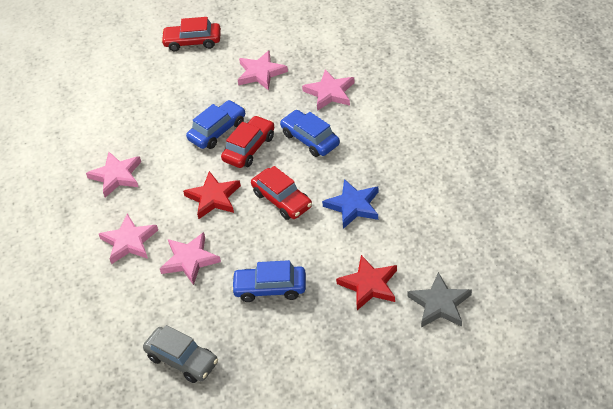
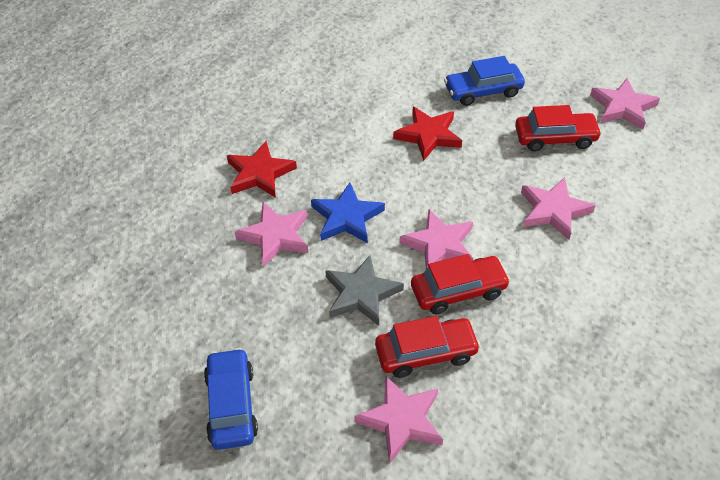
blue car: 3 -> 2
grey car: 1 -> 0

